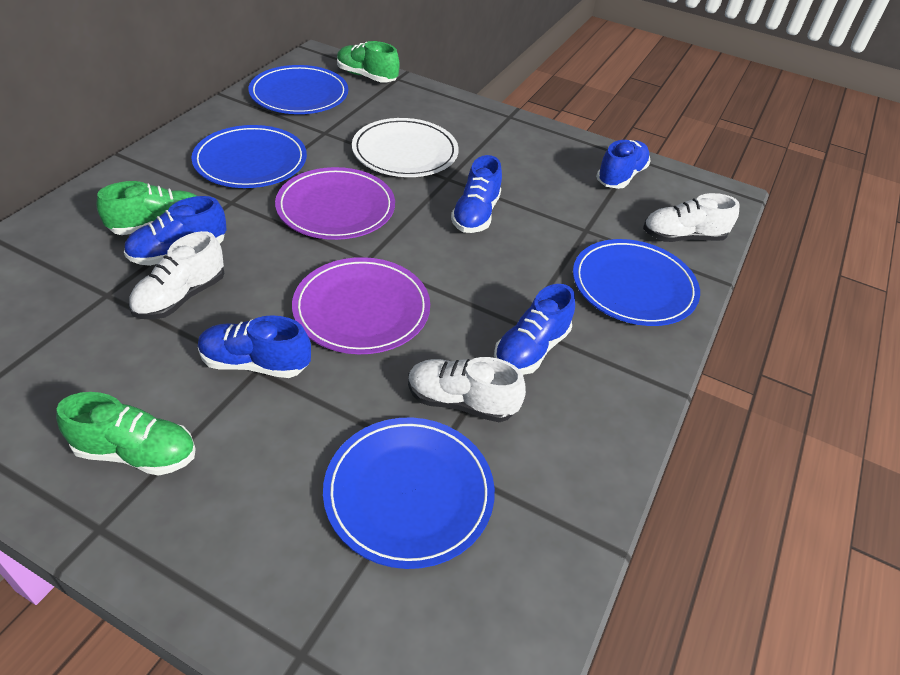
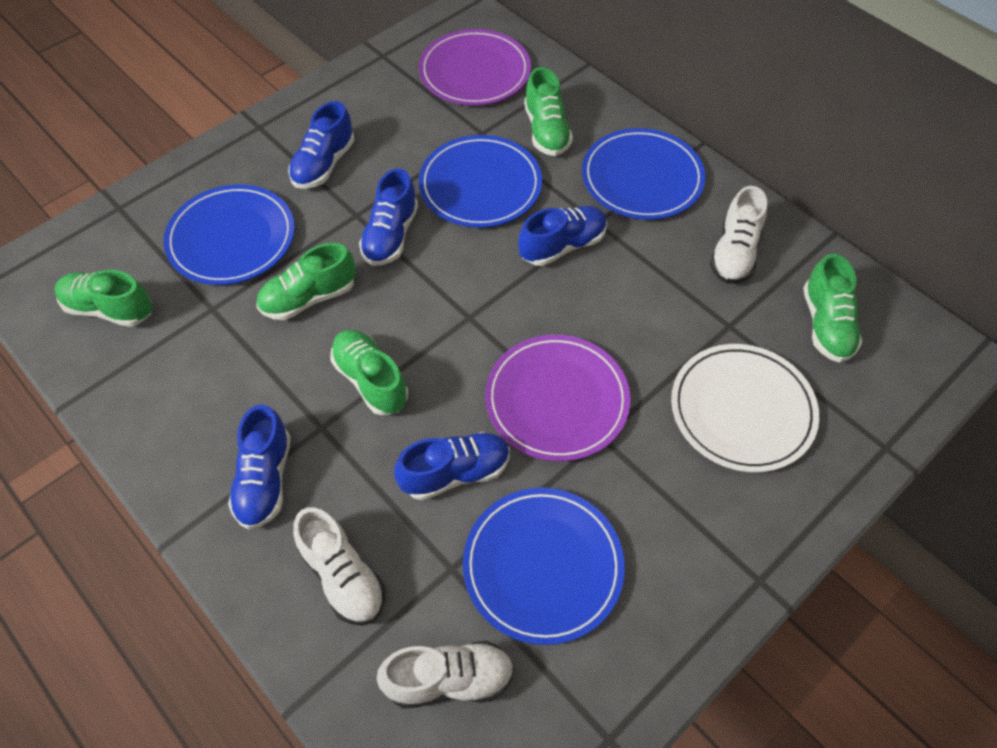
green shoe: 3 -> 5

